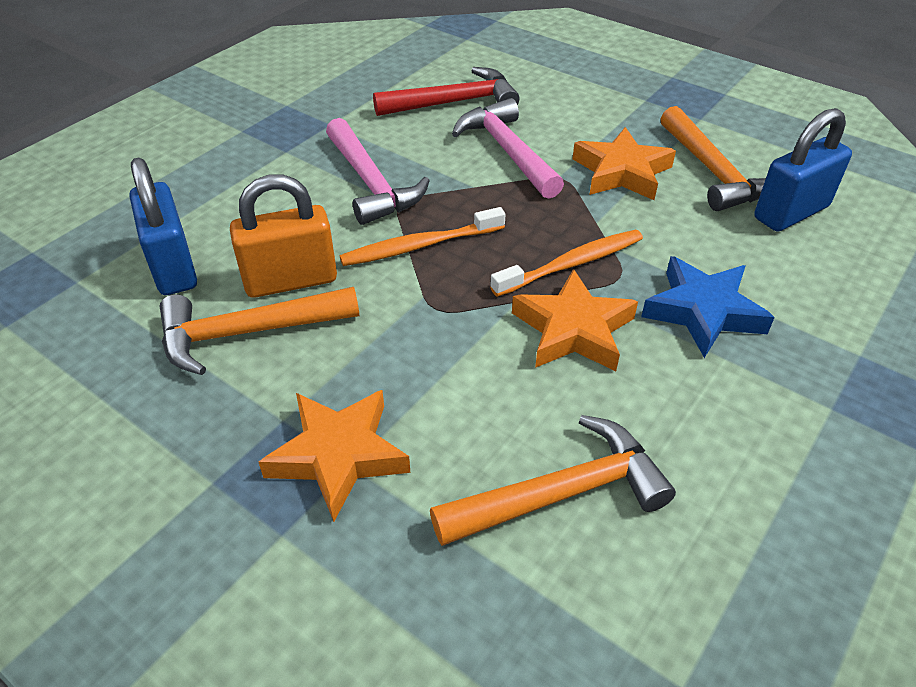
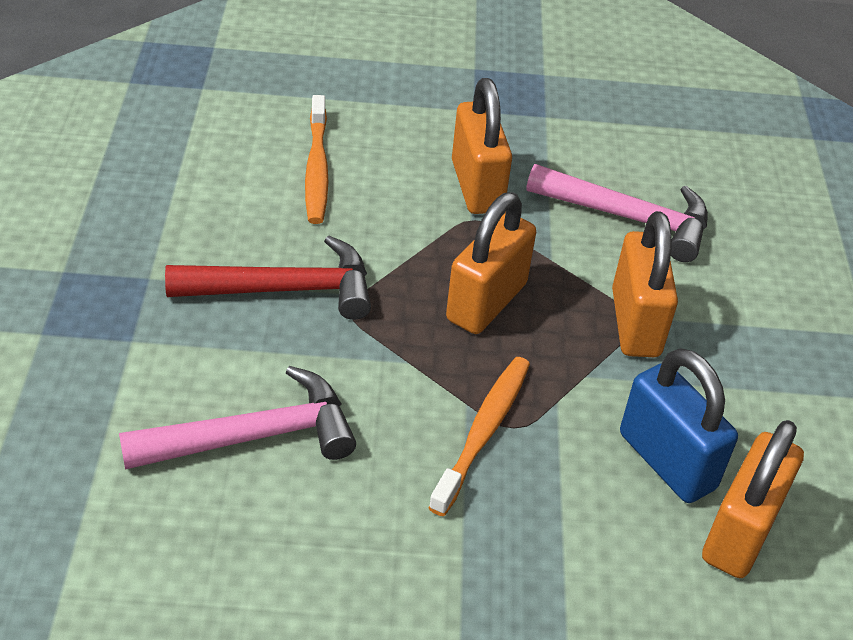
blue padlock: 2 -> 1
blue star: 1 -> 0
orange hammer: 3 -> 0
orange padlock: 1 -> 4
orange star: 3 -> 0

